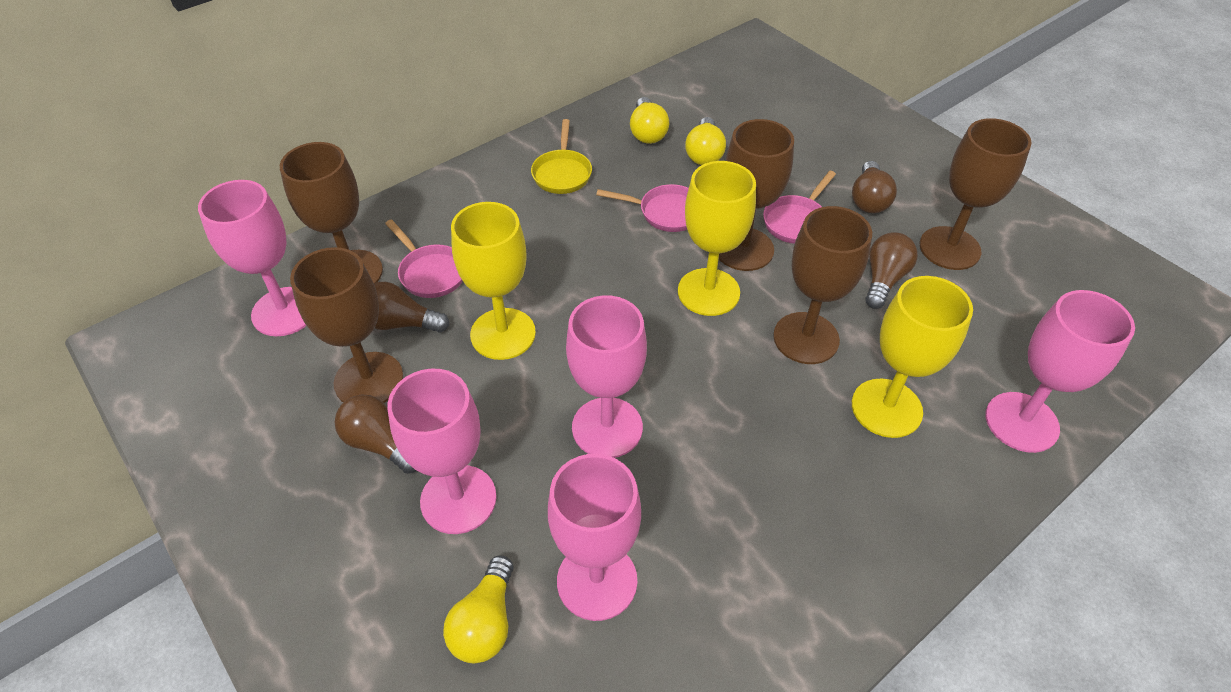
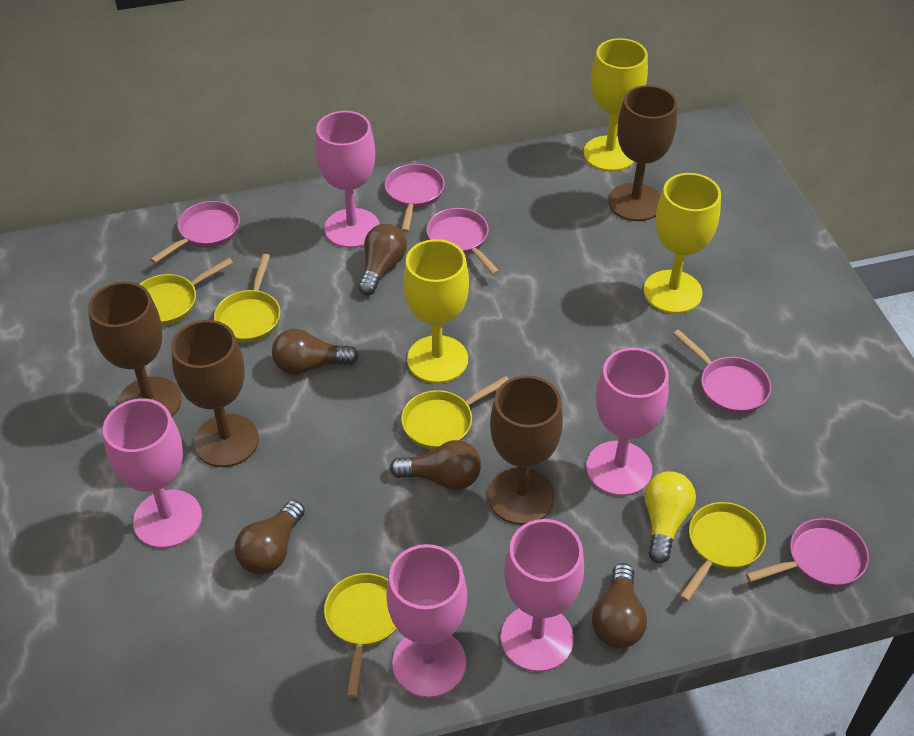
brown goblet: 5 -> 4
brown light bulb: 4 -> 5
pink pan: 3 -> 5
yellow light bulb: 3 -> 1
yellow pan: 1 -> 5

